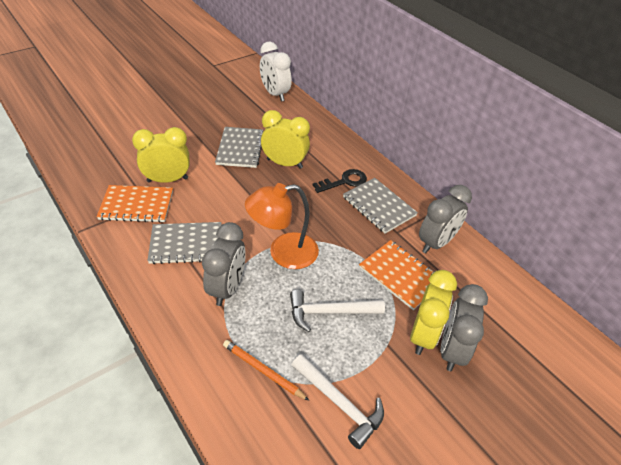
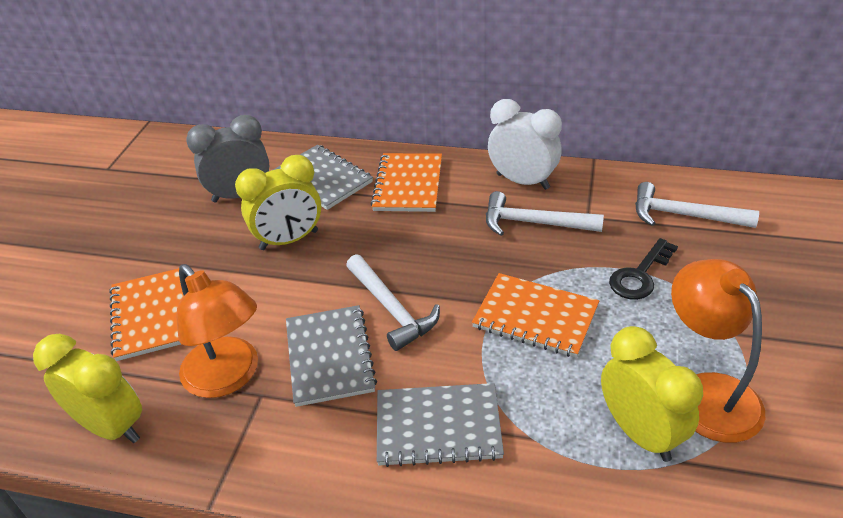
grey clock: 3 -> 1
orange lamp: 1 -> 2
orange notebook: 2 -> 3
orange pencil: 1 -> 0
white hammer: 2 -> 3

